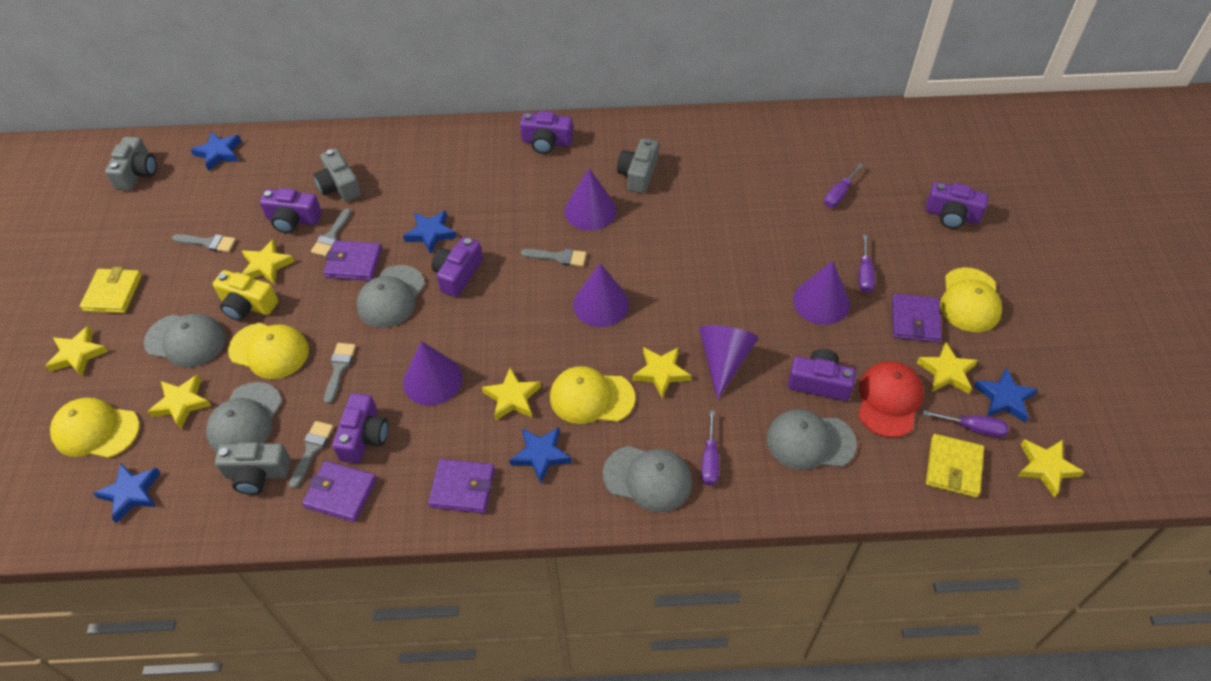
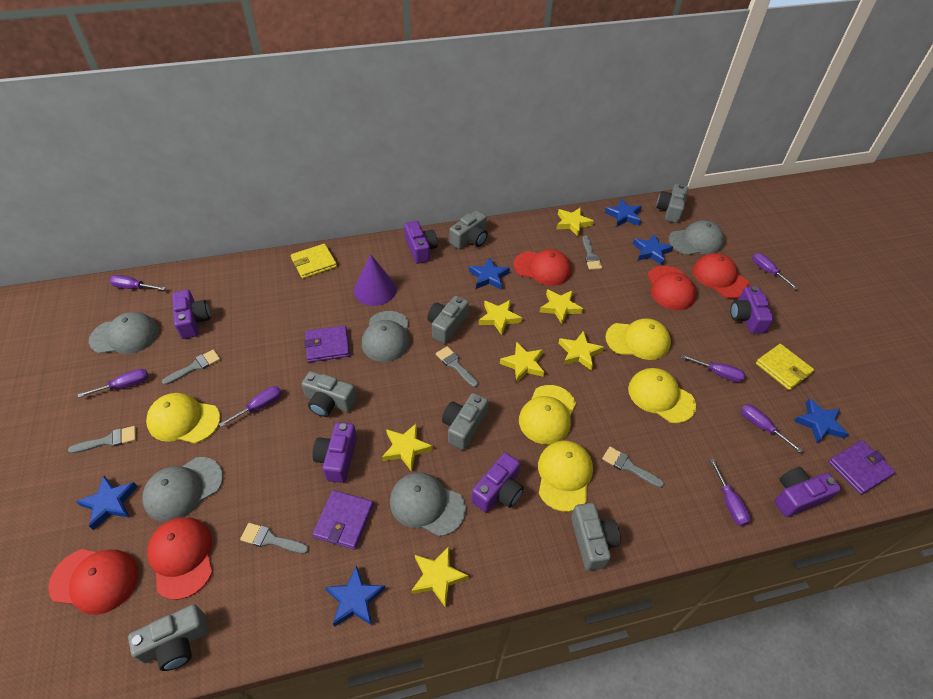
blue star: 5 -> 6
grey brush: 5 -> 6
grey camera: 4 -> 7
purple cone: 5 -> 1
purple screwdriver: 4 -> 7
purple wallet: 4 -> 3
red cap: 1 -> 5
yellow camera: 1 -> 0
yellow cap: 4 -> 5

